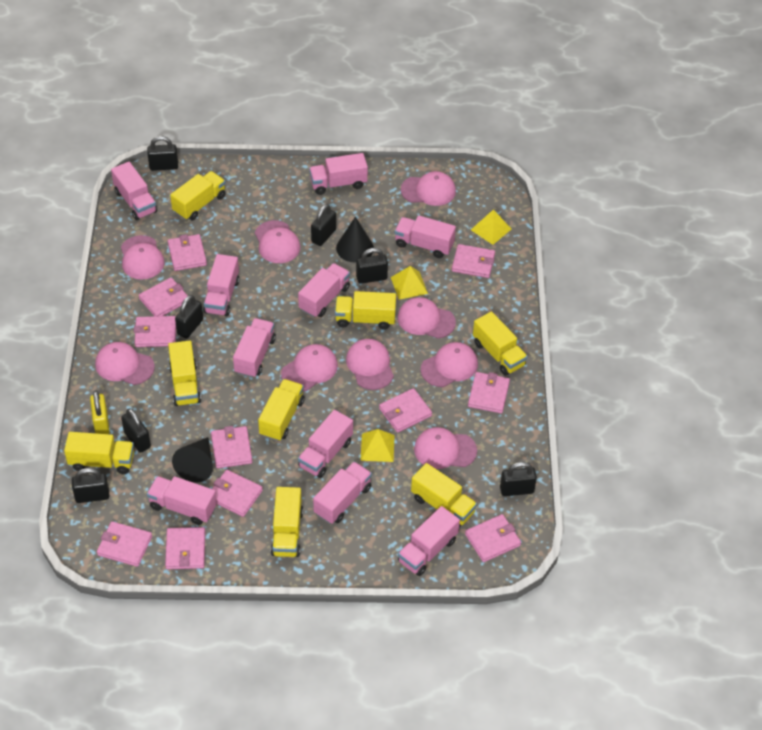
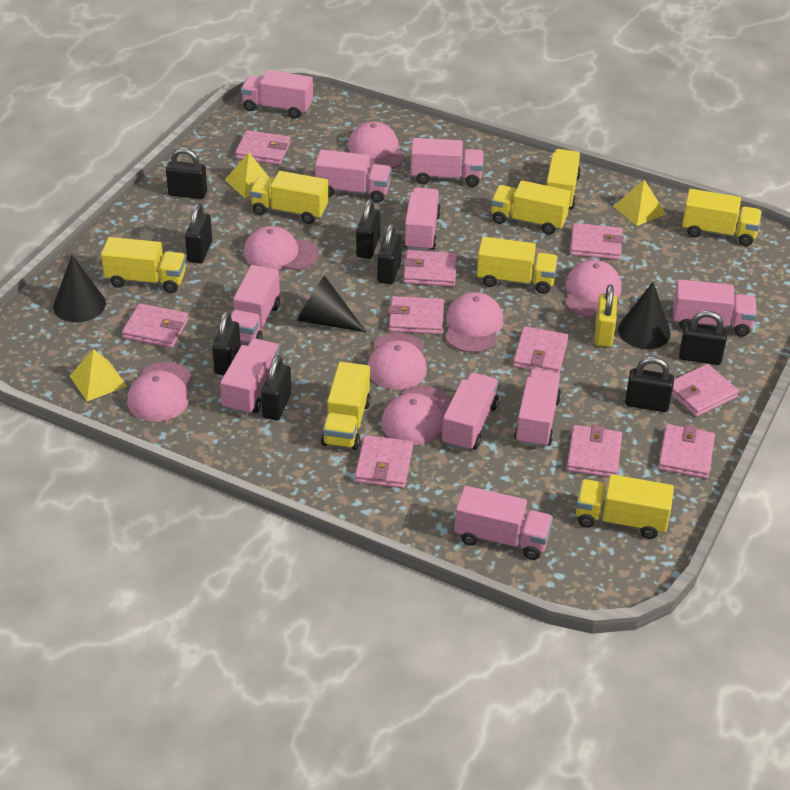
black cone: 2 -> 3
black padlock: 7 -> 8
pink cap: 9 -> 7
pink wallet: 11 -> 10

